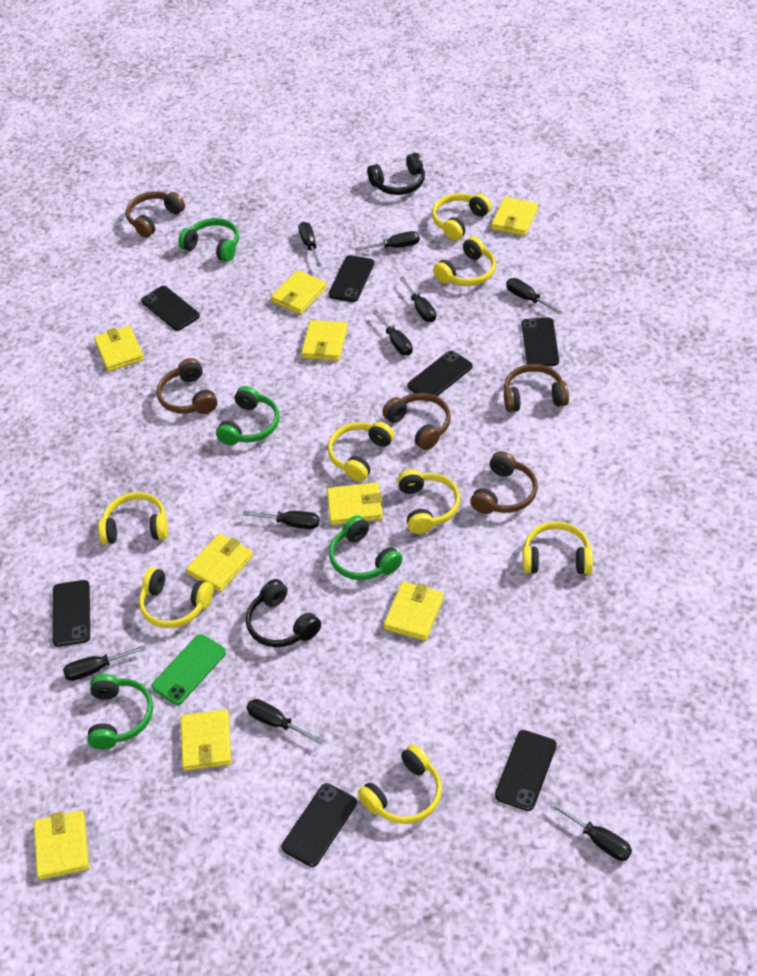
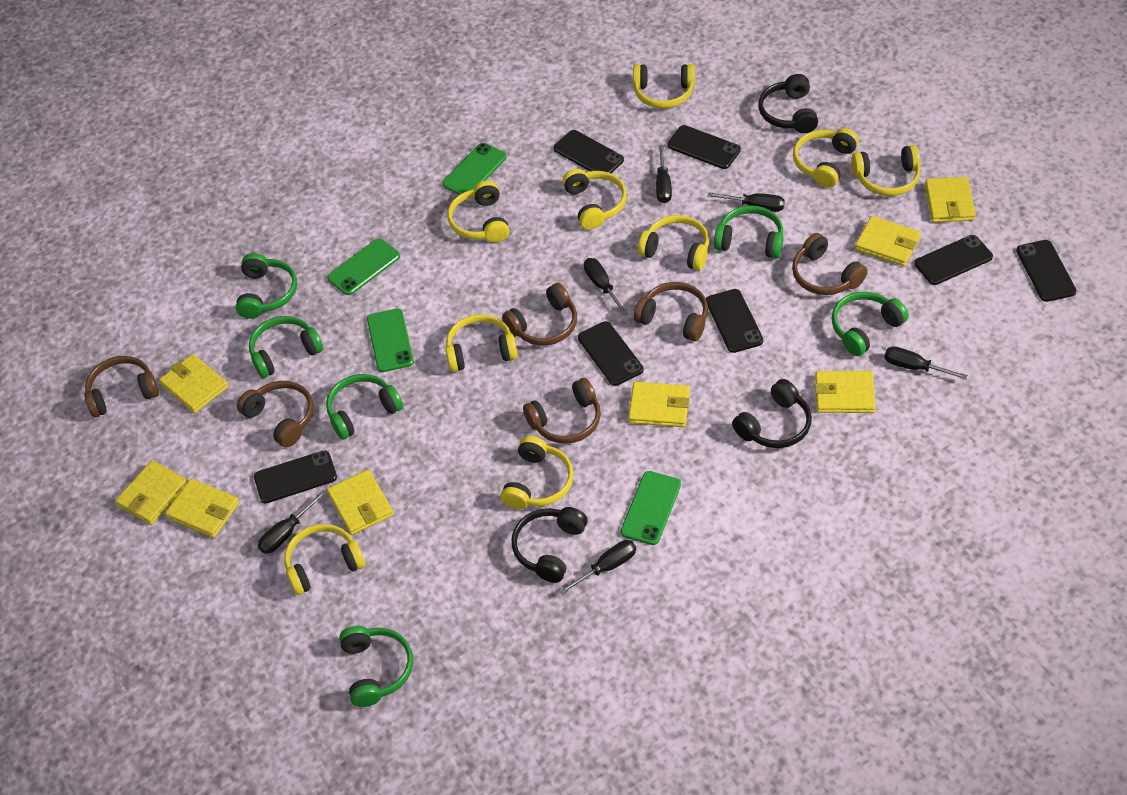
black headphones: 2 -> 3
black screwdriver: 9 -> 6
brown headphones: 5 -> 6
green headphones: 4 -> 6
green phone: 1 -> 4
yellow headphones: 8 -> 9
yellow wallet: 9 -> 8

